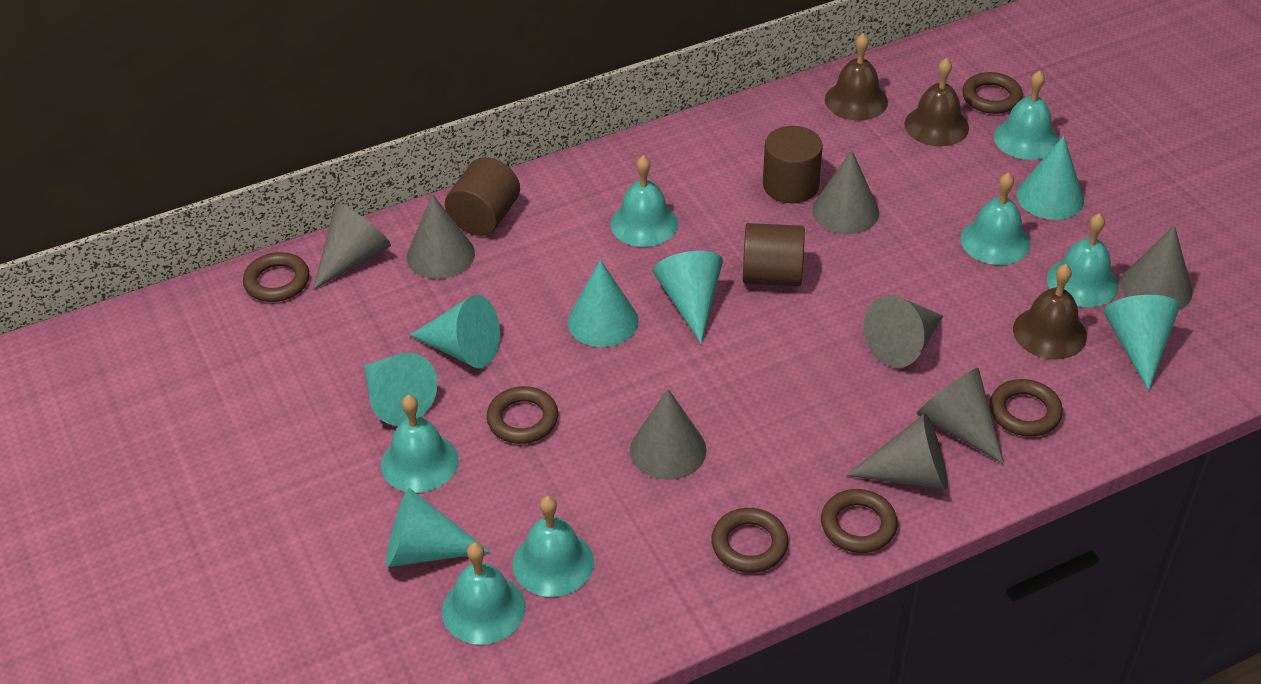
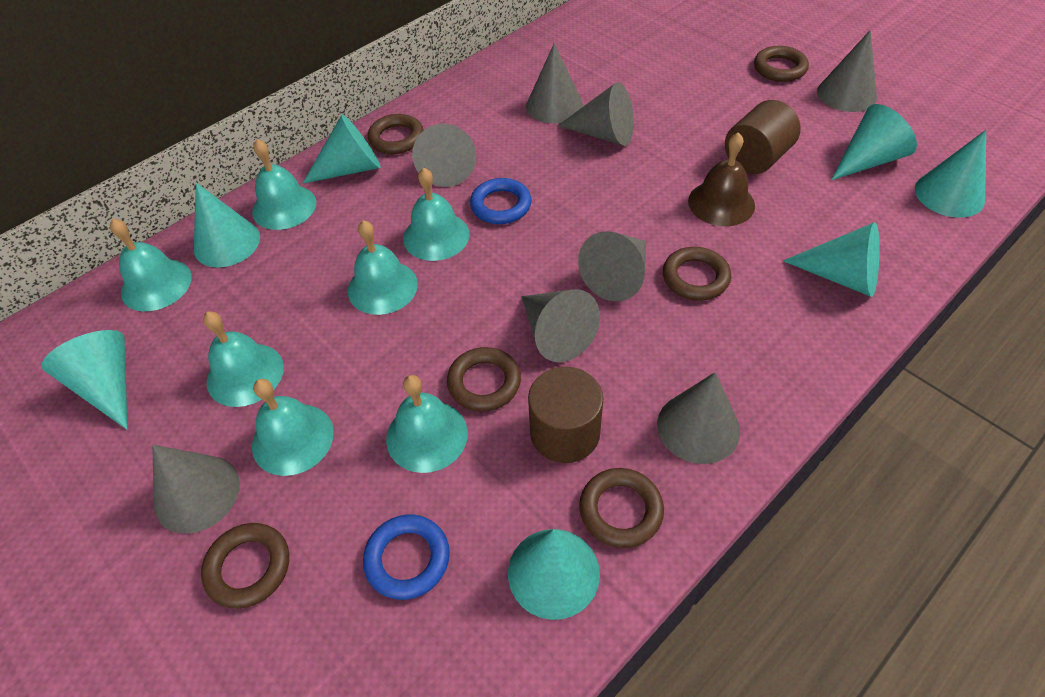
blue ring: 0 -> 2
brown bell: 3 -> 1
brown cylinder: 3 -> 2

